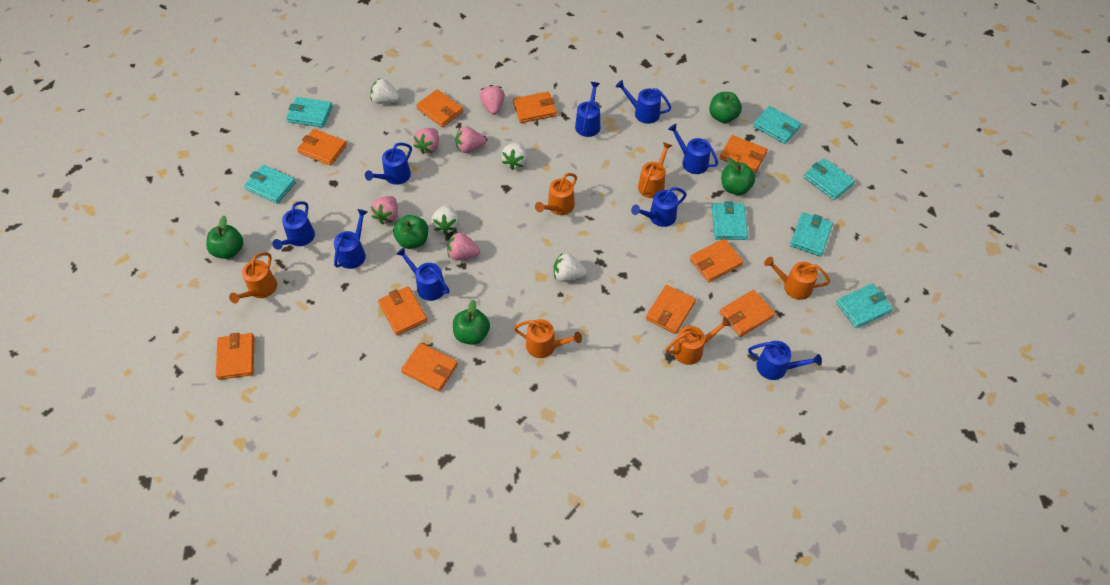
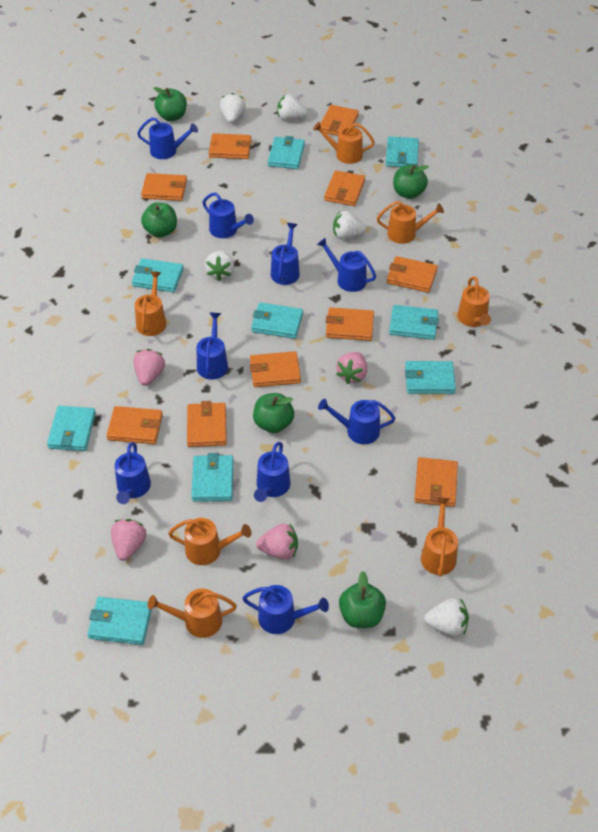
orange watering can: 6 -> 7
pink strawberry: 5 -> 4
turquoise wallet: 7 -> 9
white strawberry: 4 -> 5

